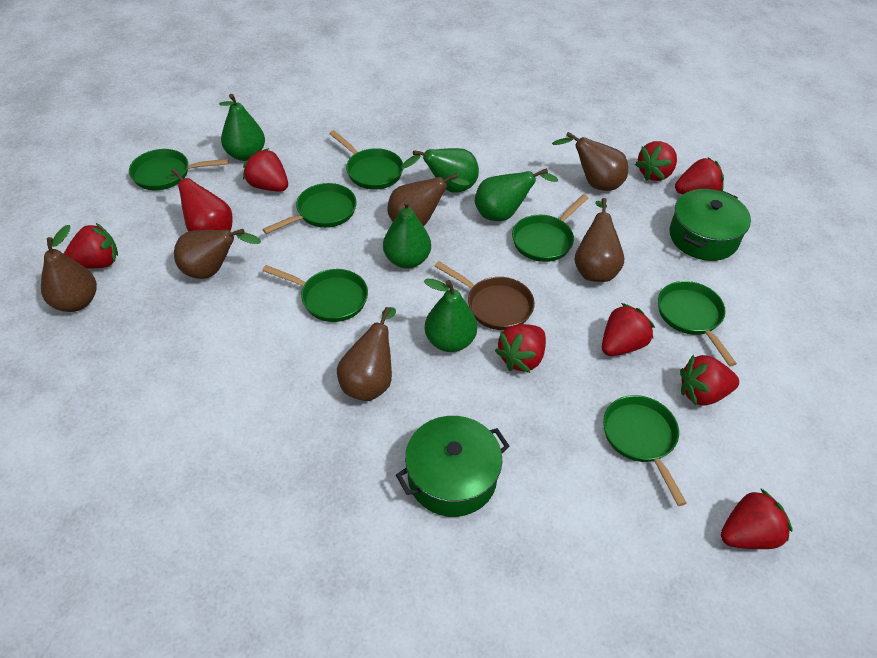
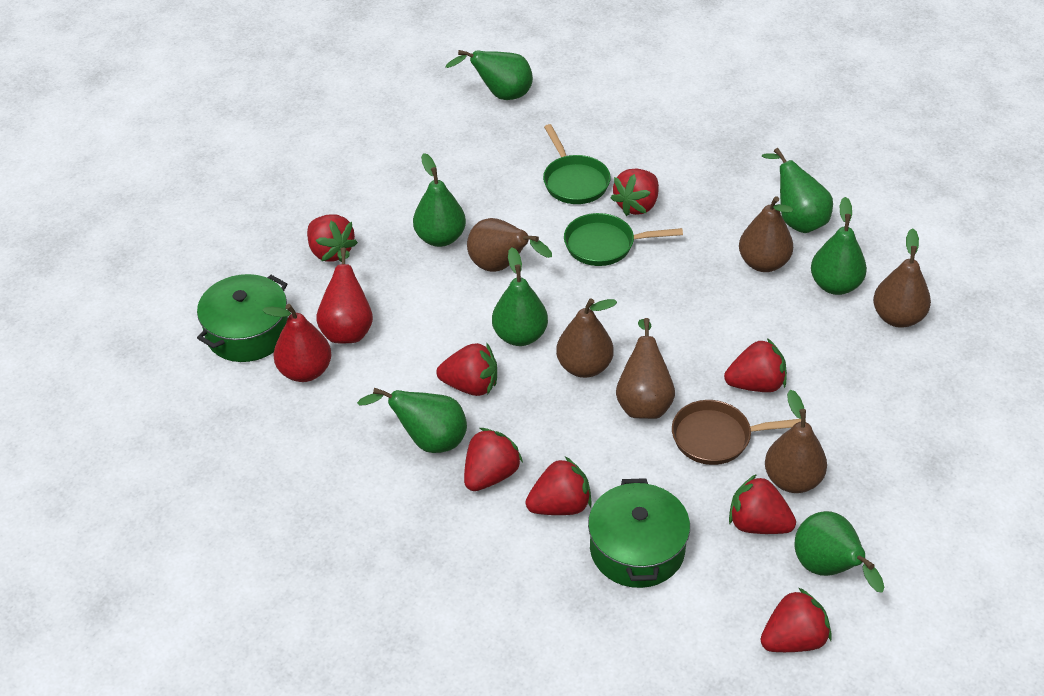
green pan: 7 -> 2
green pear: 5 -> 7
red pear: 1 -> 2

